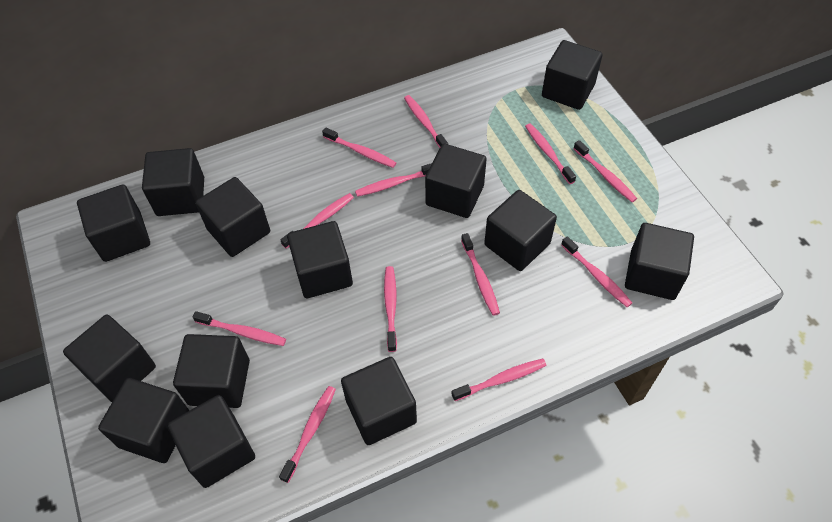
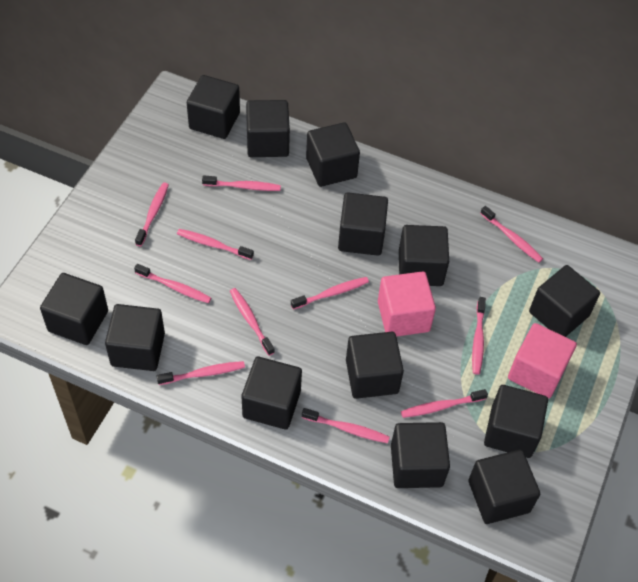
pink cube: 0 -> 2
pink toothbrush: 12 -> 11

